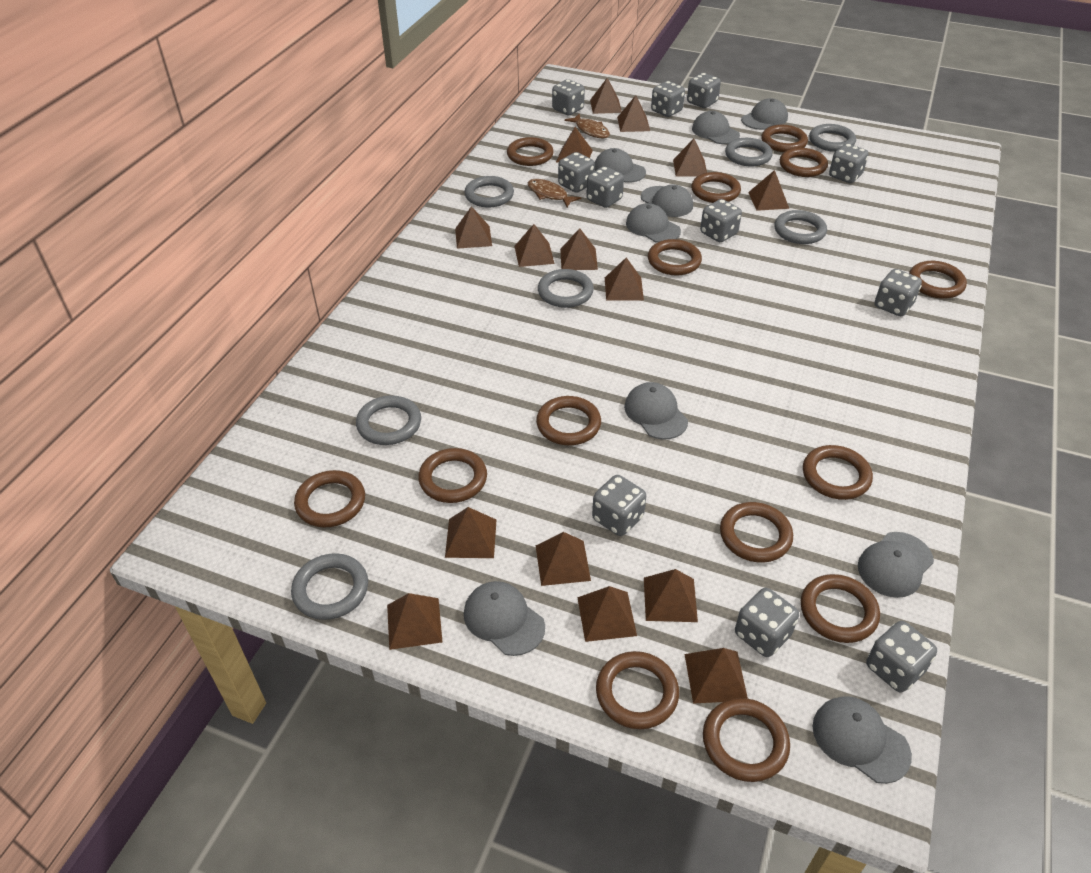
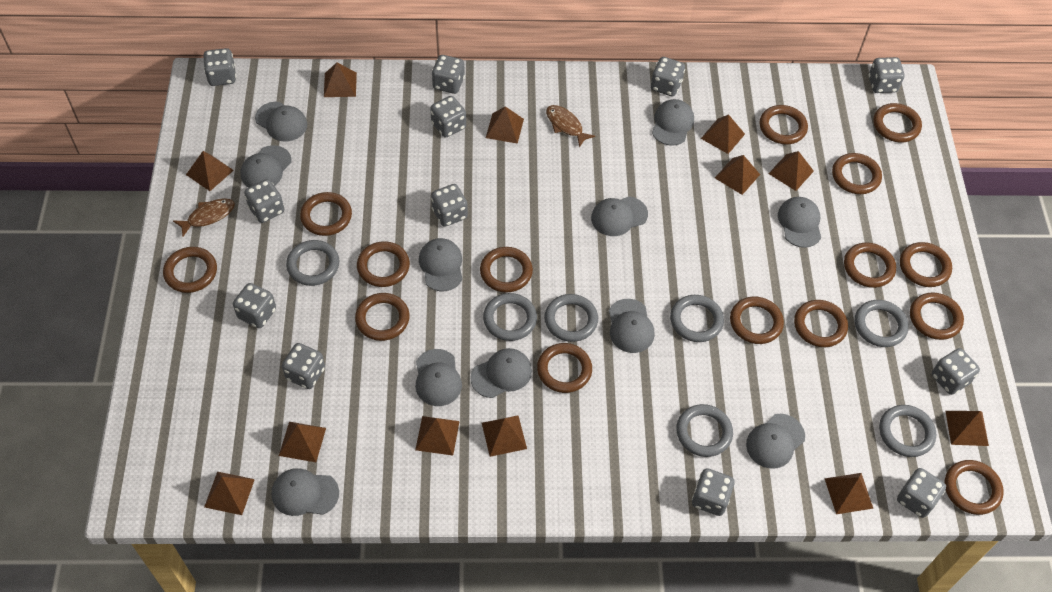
brown pyramid: 15 -> 12
brown ring: 14 -> 15
grey cap: 9 -> 11
grey dice: 11 -> 12

